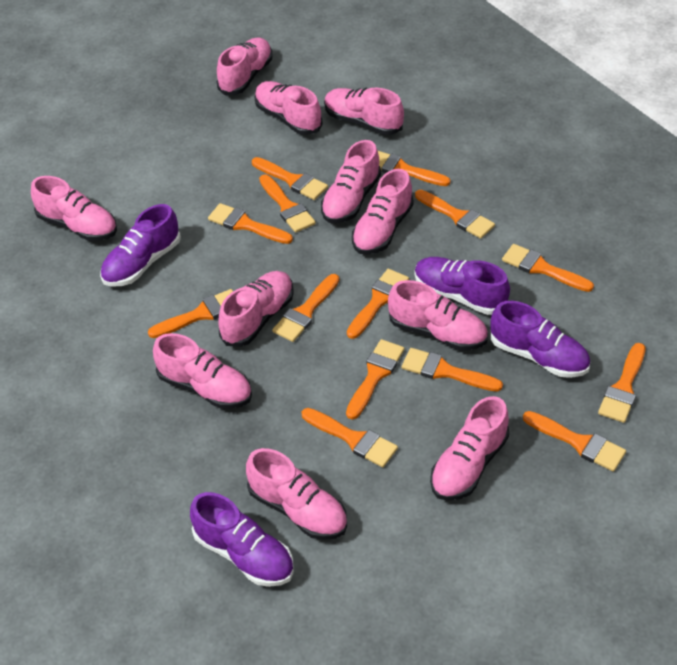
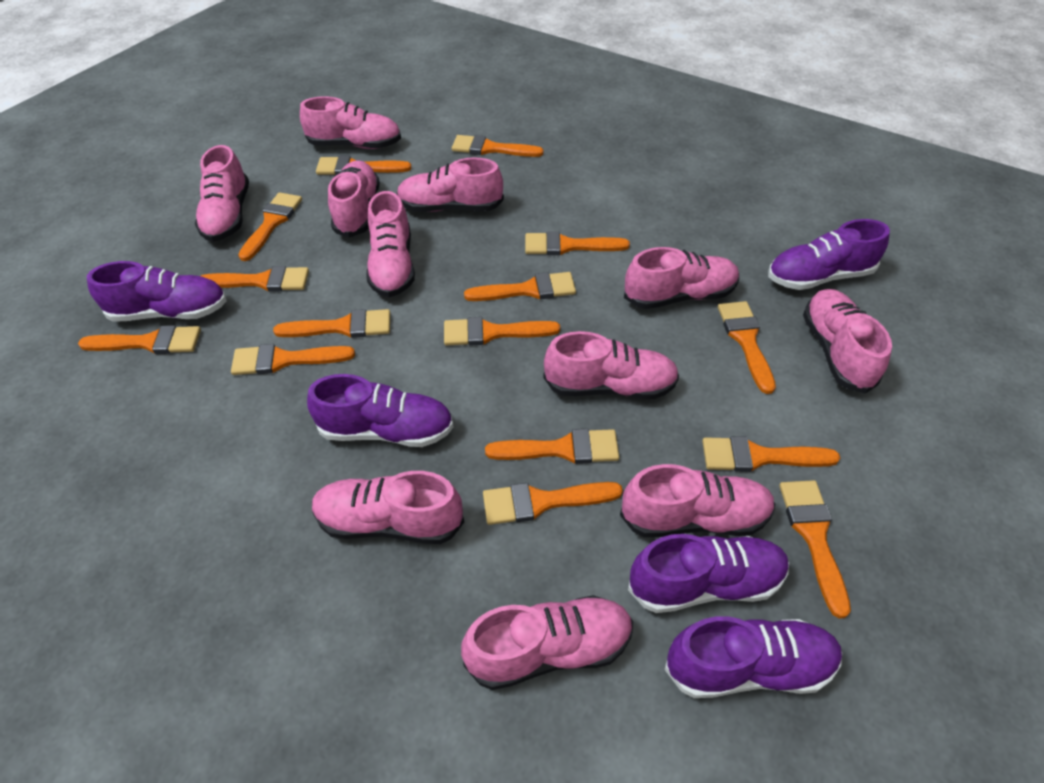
orange brush: 14 -> 15
purple shoe: 4 -> 5

